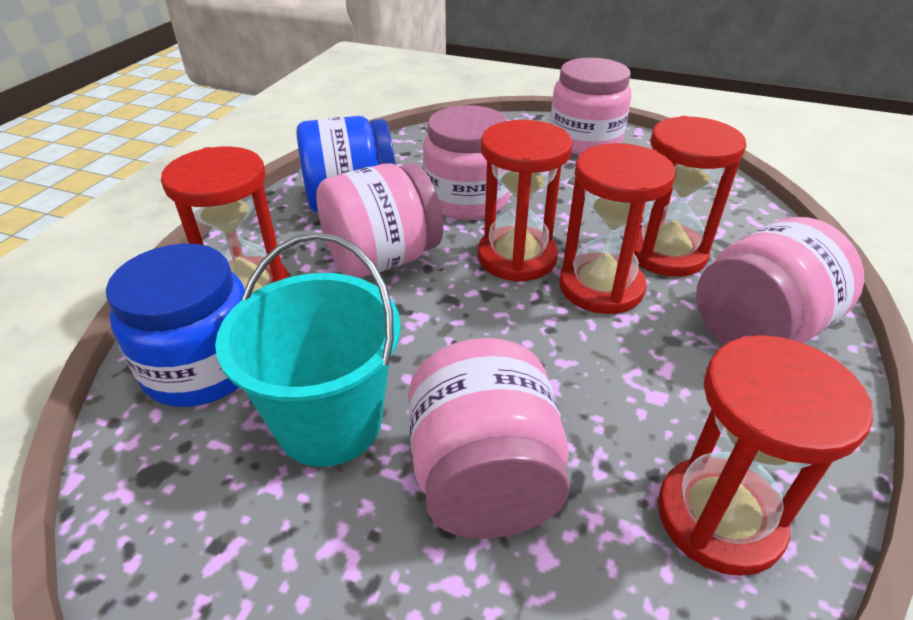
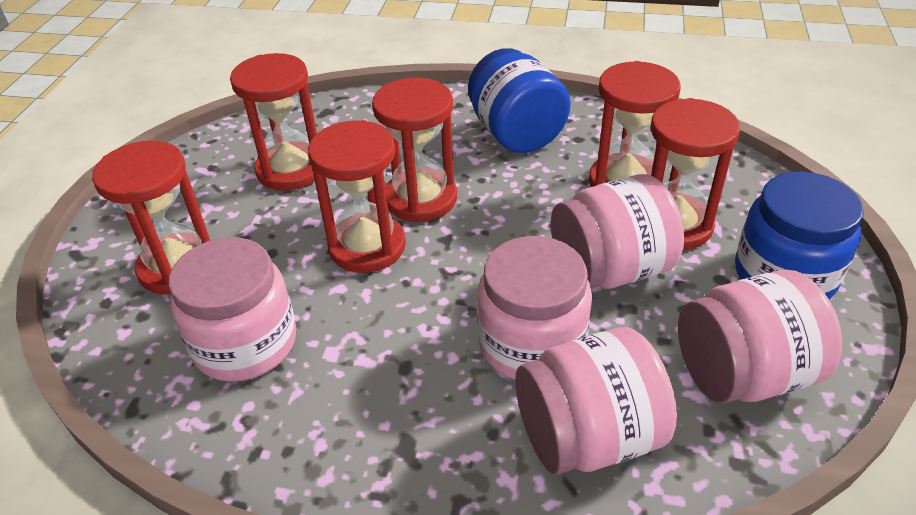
red hourglass: 5 -> 6
turquoise bucket: 1 -> 0

